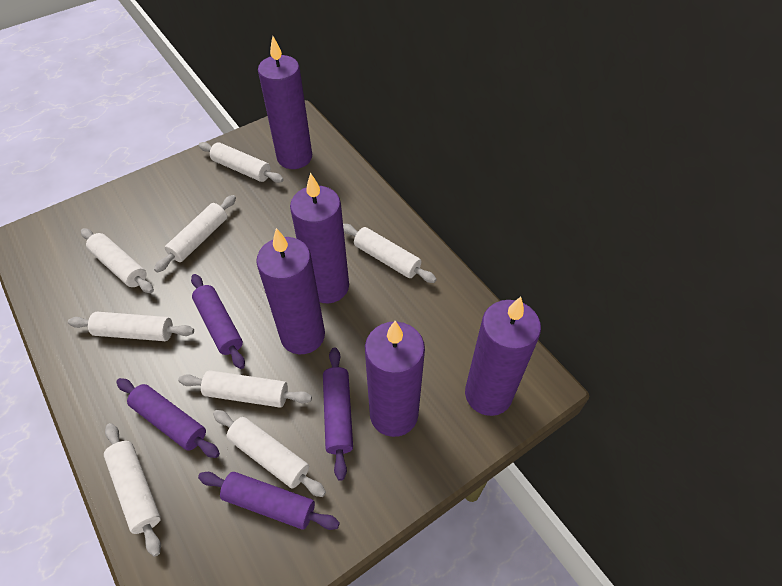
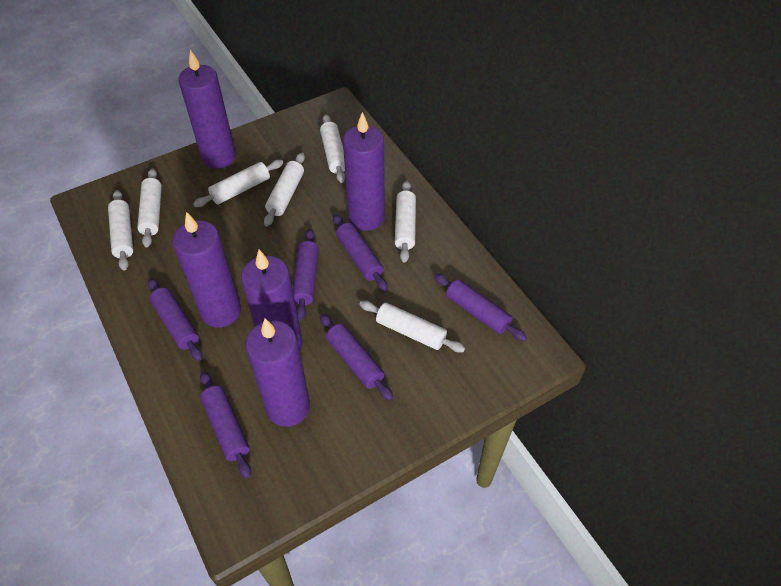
purple rolling pin: 4 -> 6
white rolling pin: 8 -> 7

